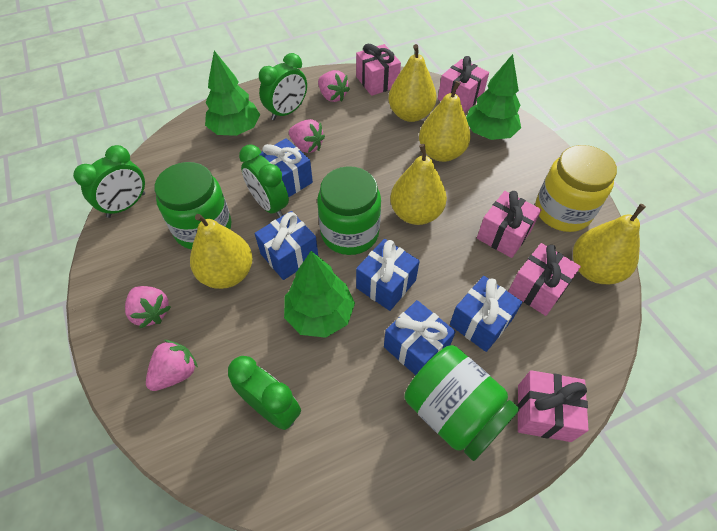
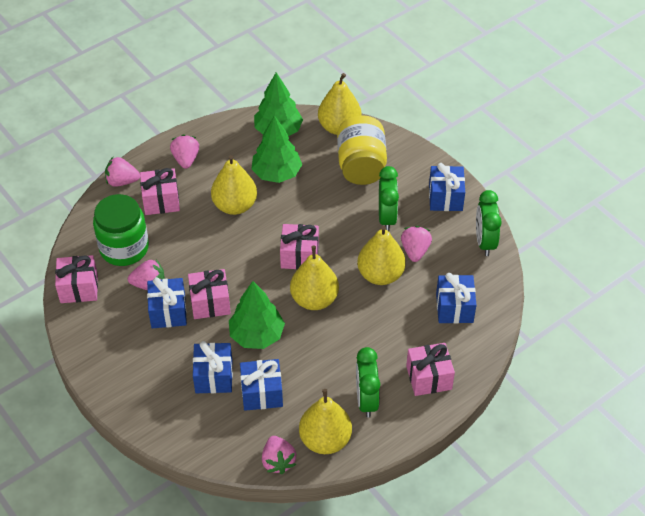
green clock: 4 -> 3
green jar: 3 -> 1
pink strawberry: 4 -> 5

